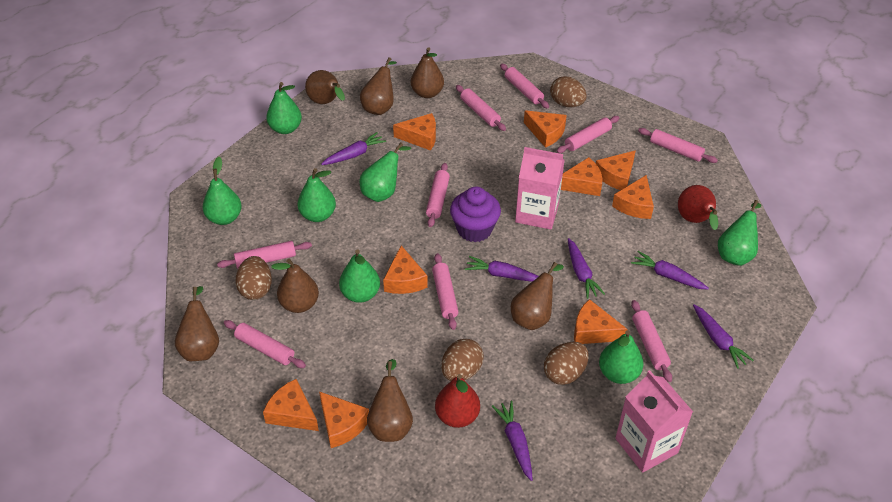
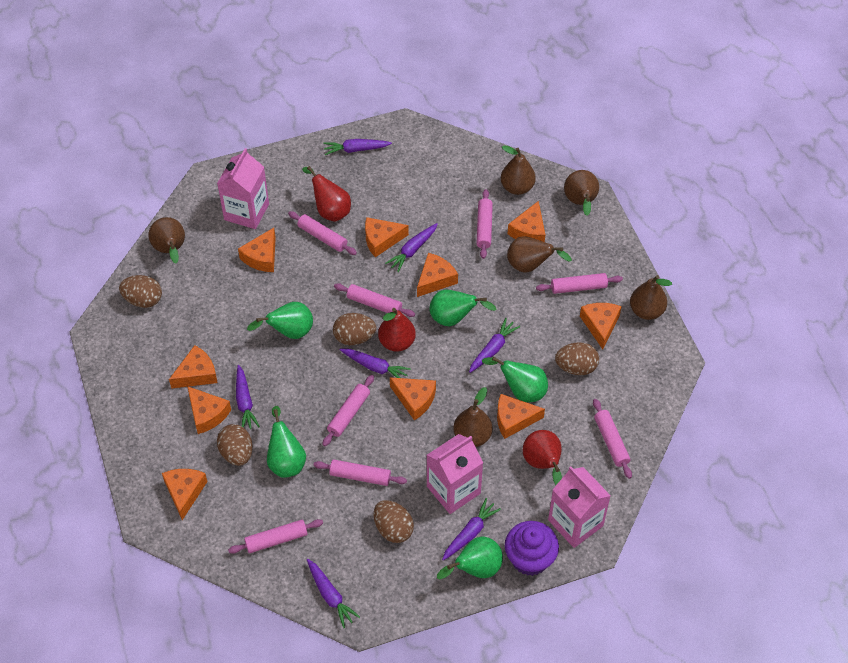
brown egg: 4 -> 5
brown pear: 7 -> 6
green pear: 7 -> 5
orange cheese: 9 -> 10
pink carton: 2 -> 3
pink rolling pin: 9 -> 8
purple carrot: 6 -> 7
red pear: 2 -> 3

